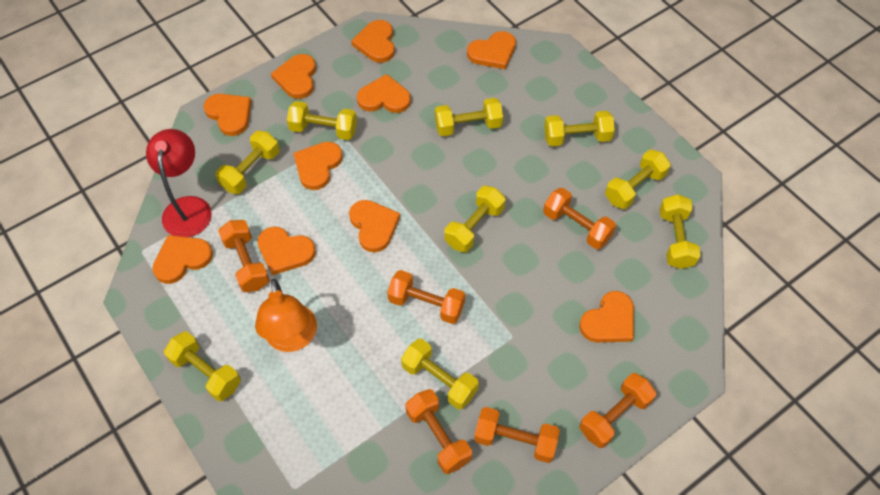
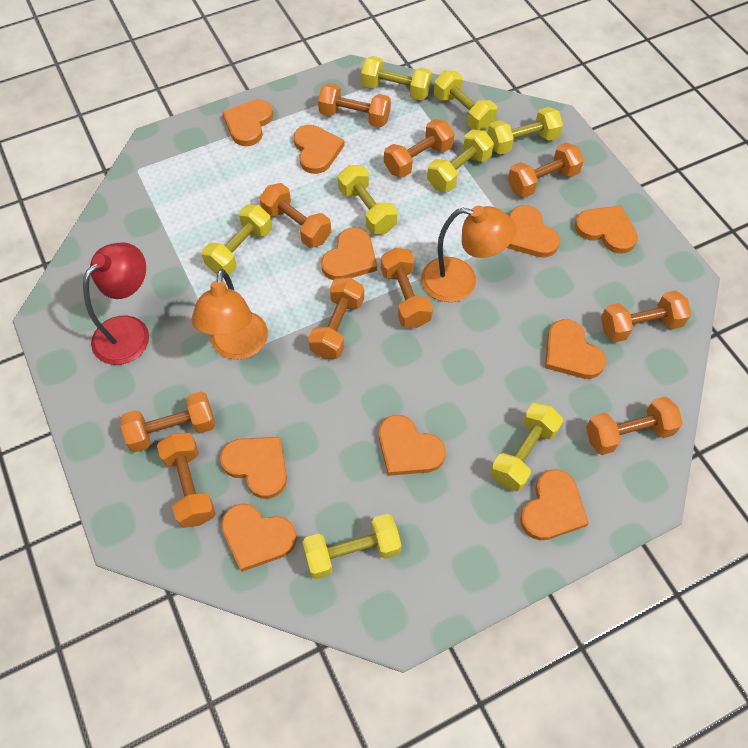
orange dumbbell: 6 -> 10
orange lamp: 1 -> 2
yellow dumbbell: 9 -> 8

